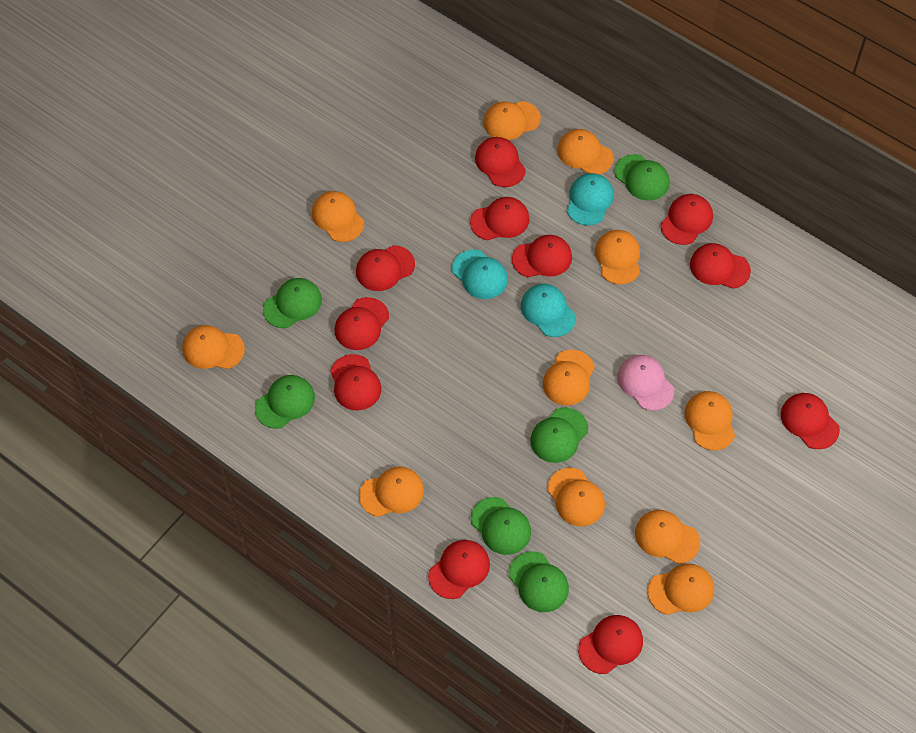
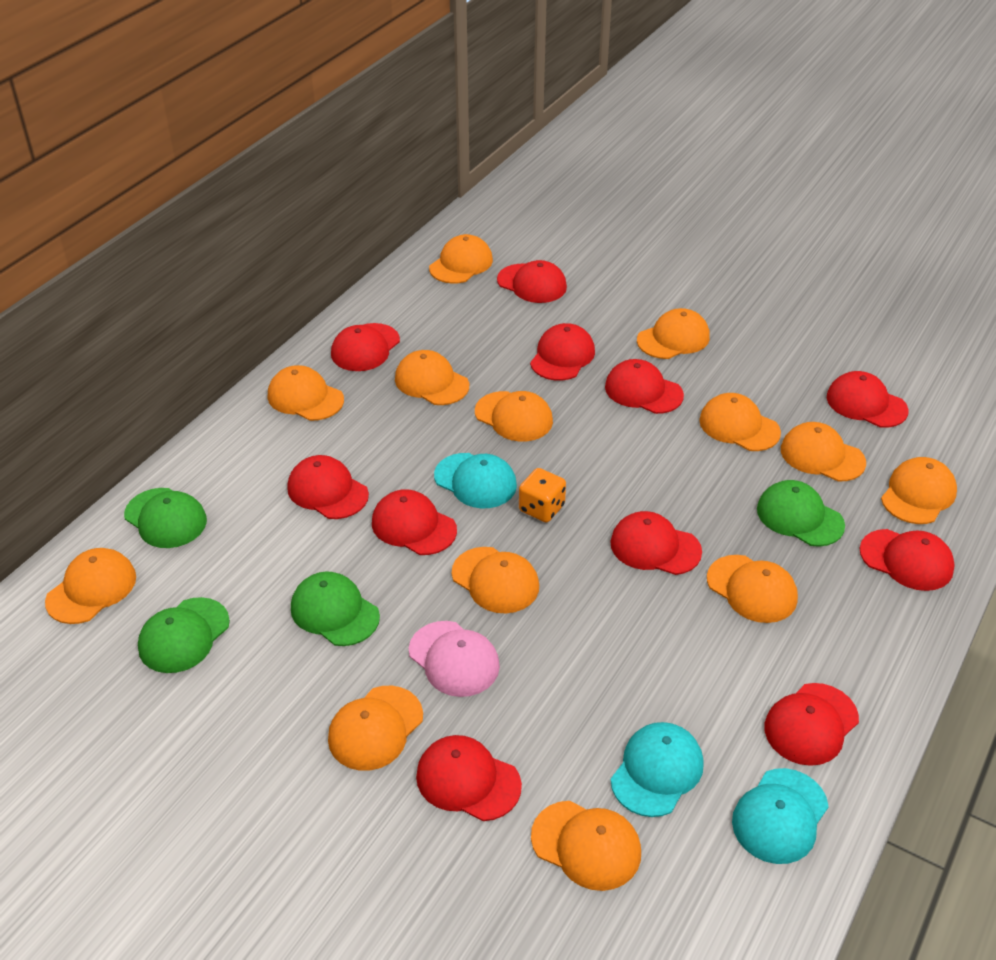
green cap: 6 -> 4
orange cap: 11 -> 13
orange dice: 0 -> 1

